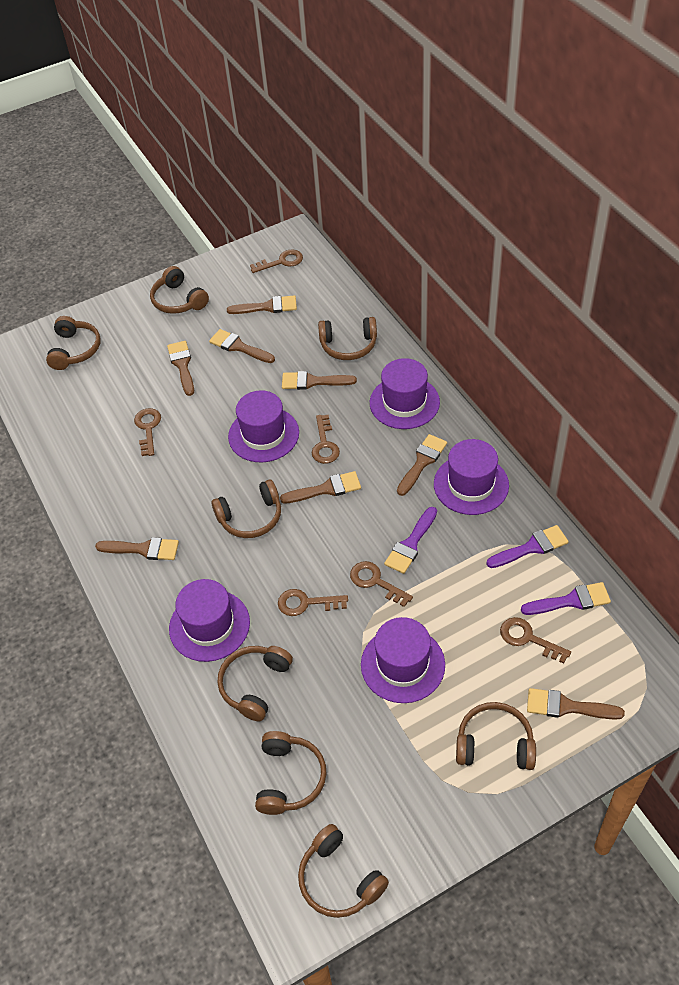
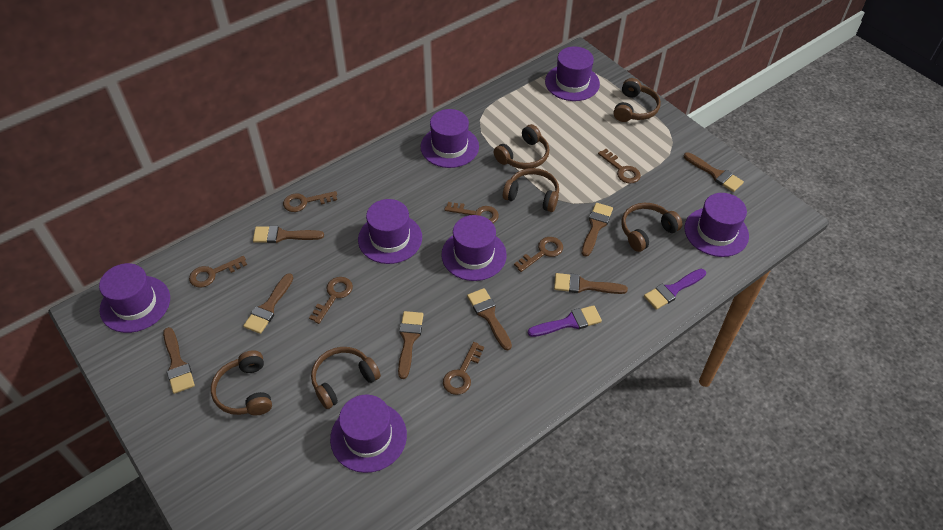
brown headphones: 8 -> 6
brown key: 6 -> 7
purple brush: 3 -> 2
purple hat: 5 -> 7

